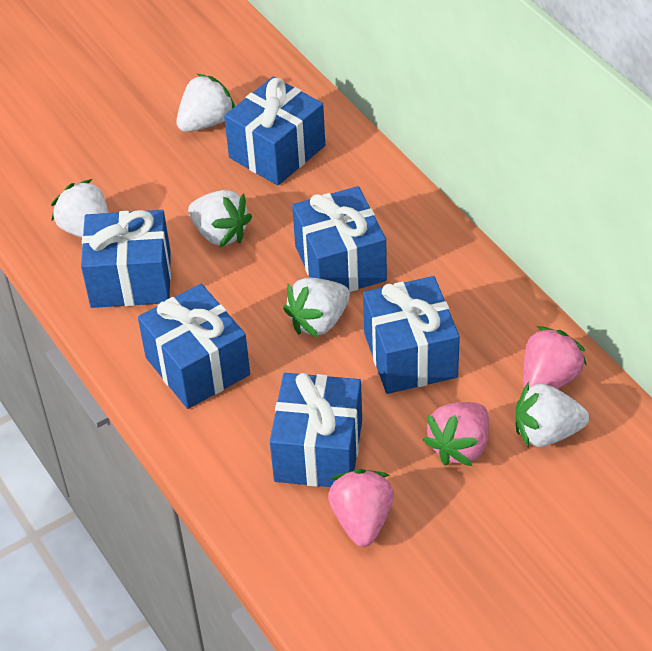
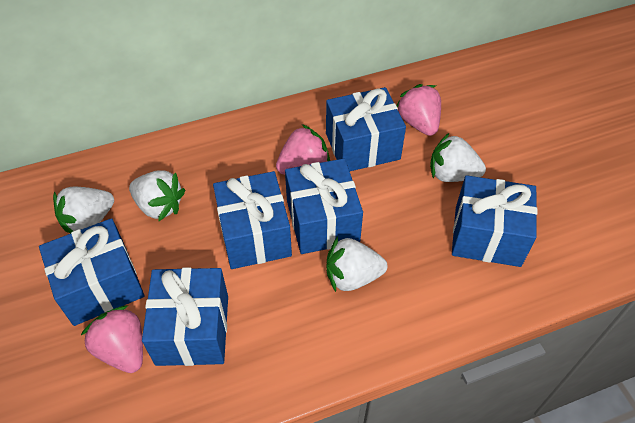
white strawberry: 5 -> 4

